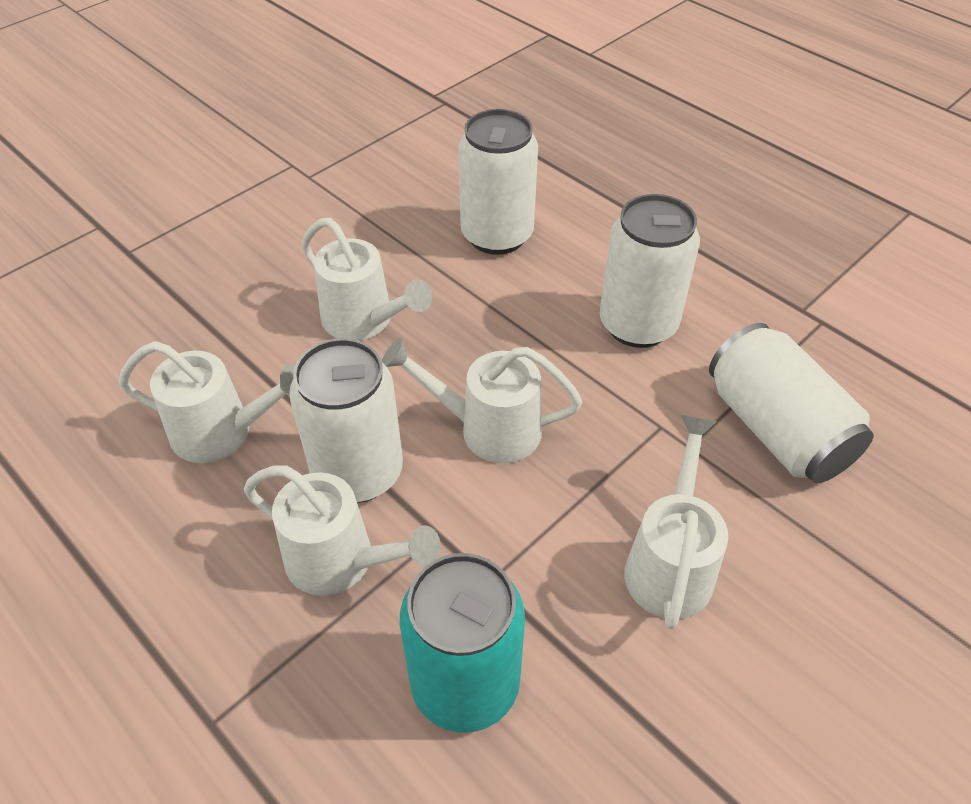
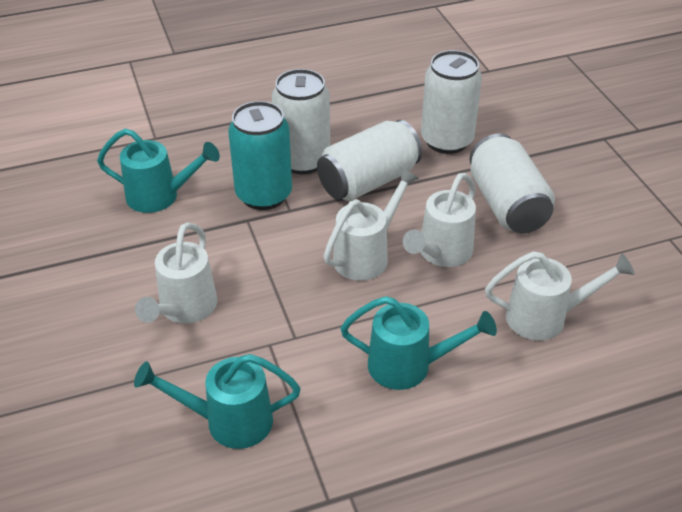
turquoise watering can: 0 -> 3
white watering can: 5 -> 4

